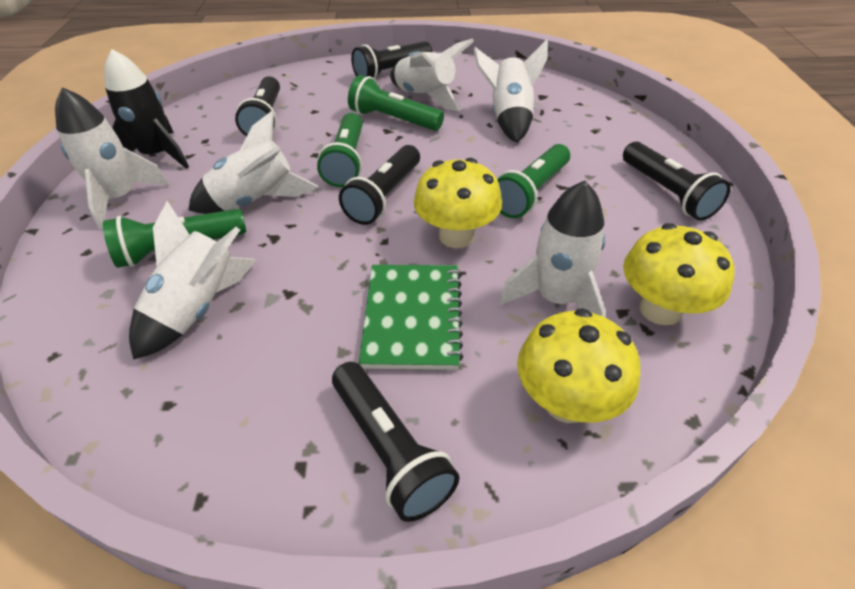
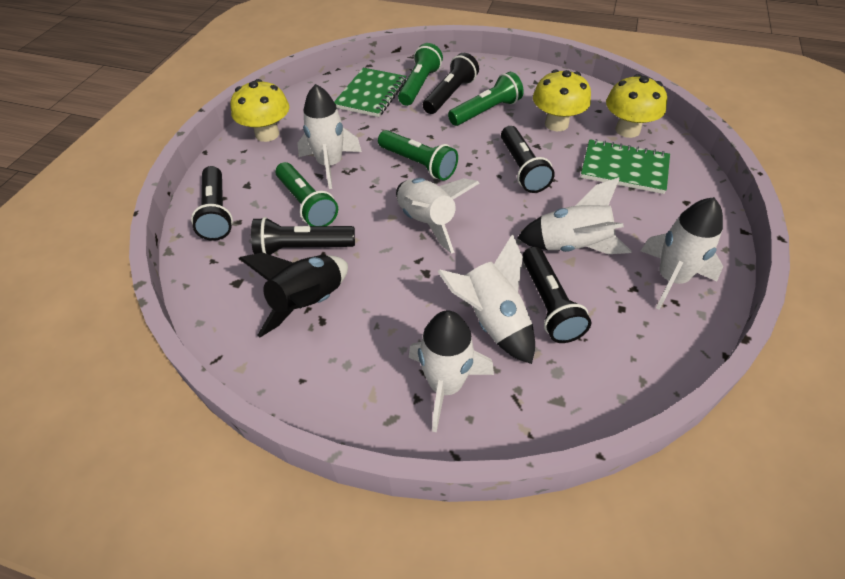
green notebook: 1 -> 2

